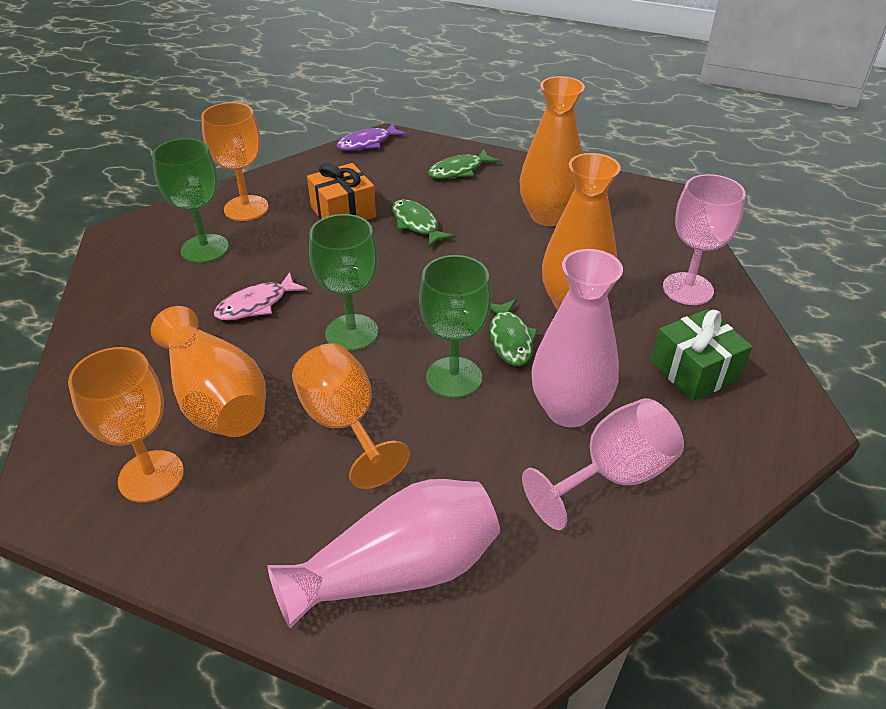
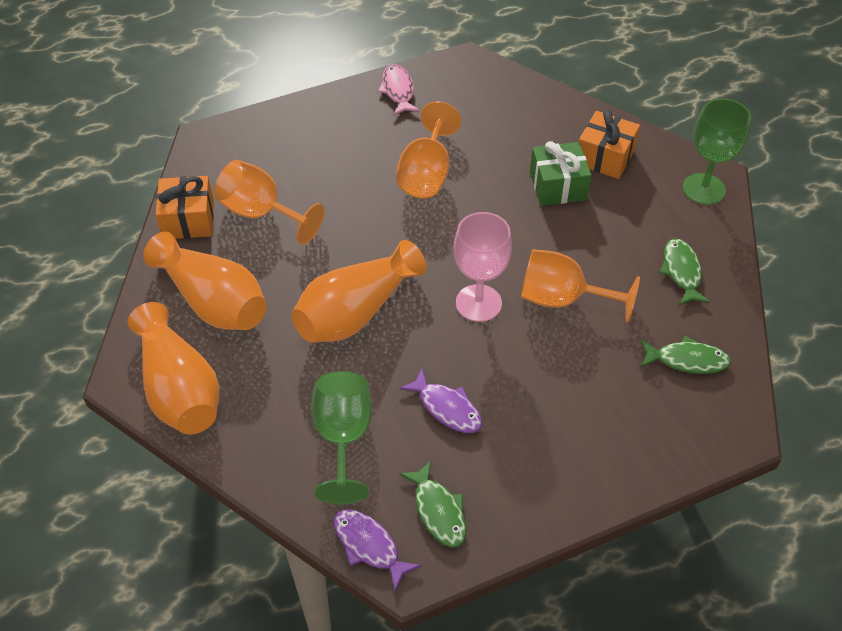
green goblet: 3 -> 2
orange gift: 1 -> 2
pink goblet: 2 -> 1
pink vase: 2 -> 0
purple fish: 1 -> 2

